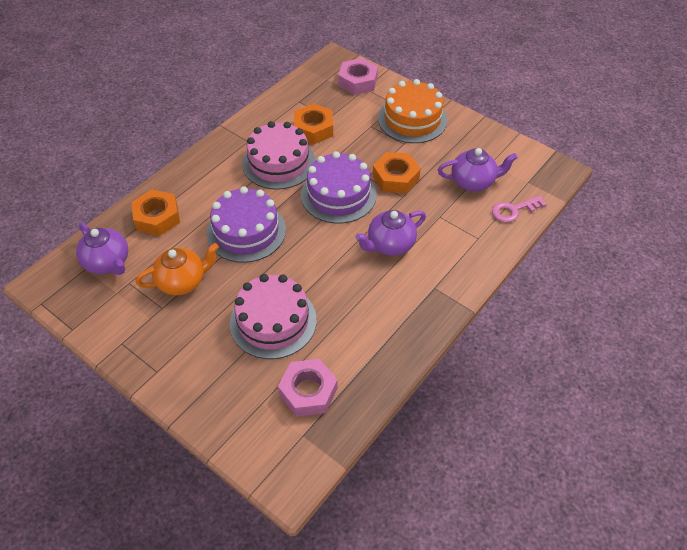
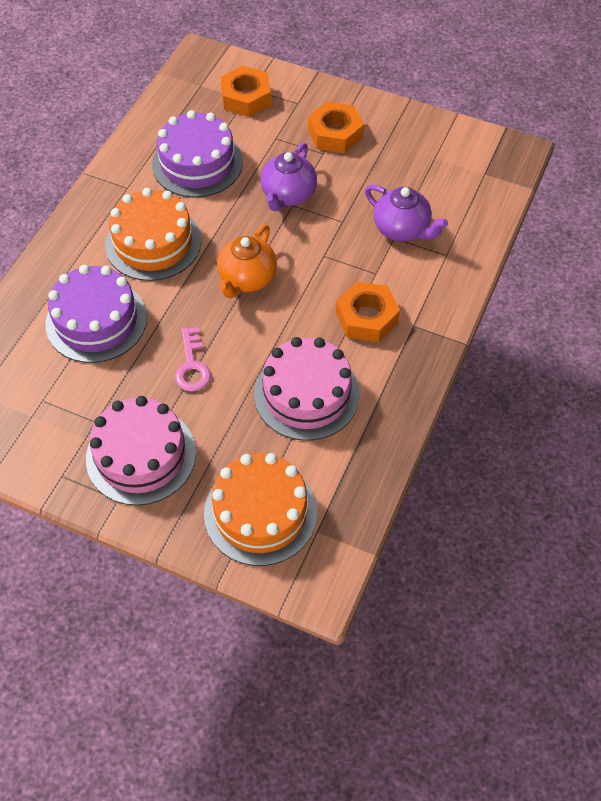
orange cake: 1 -> 2
pink nut: 2 -> 0
purple teapot: 3 -> 2

